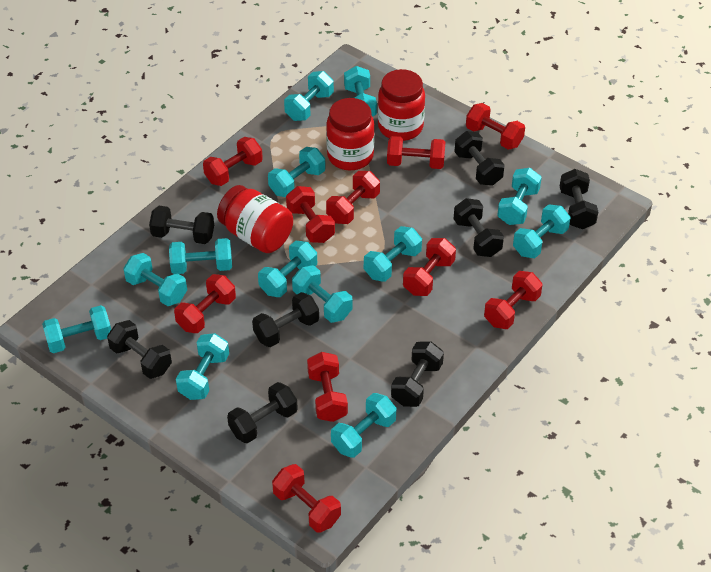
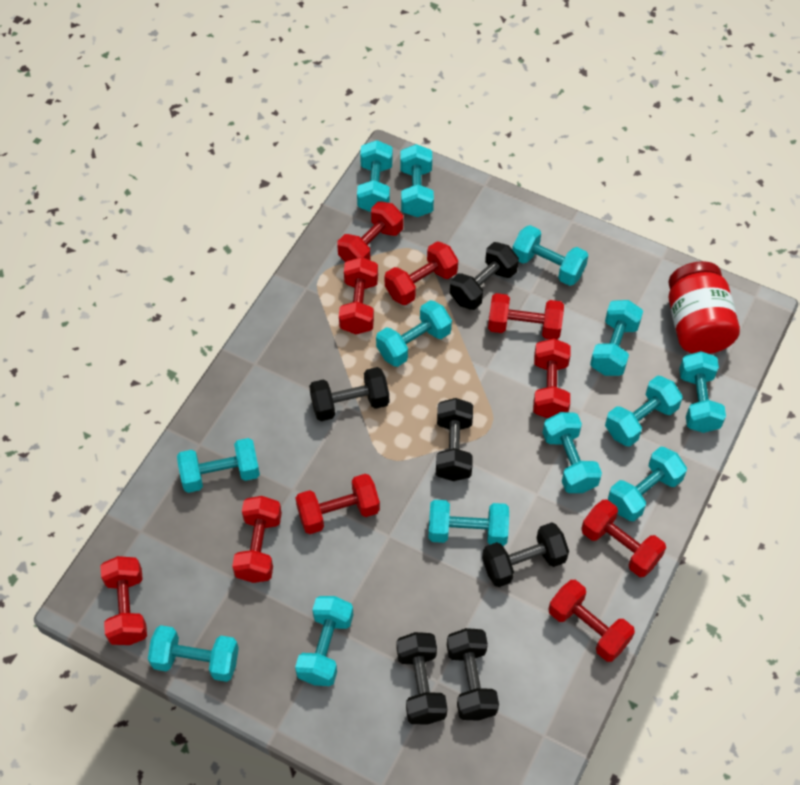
black dumbbell: 8 -> 6
red jar: 3 -> 1

